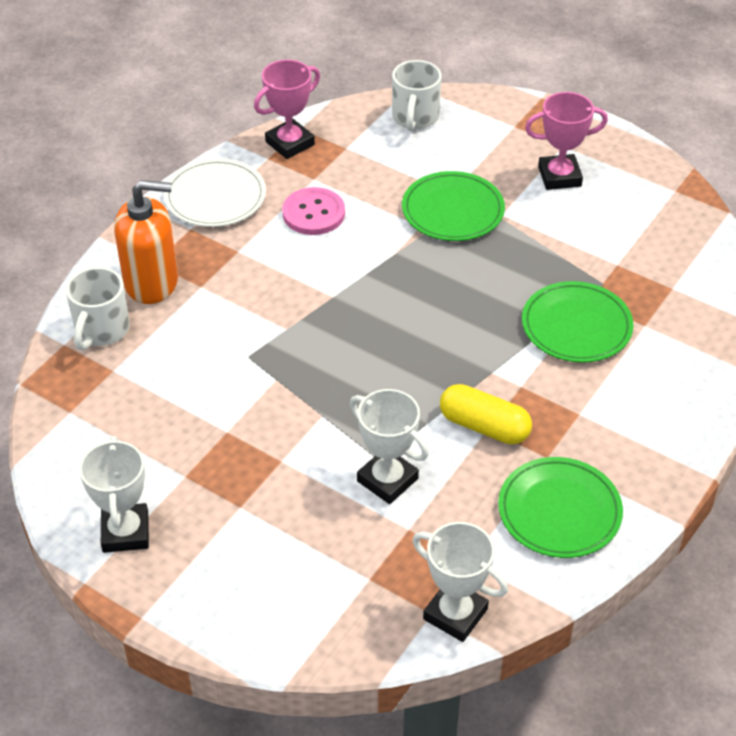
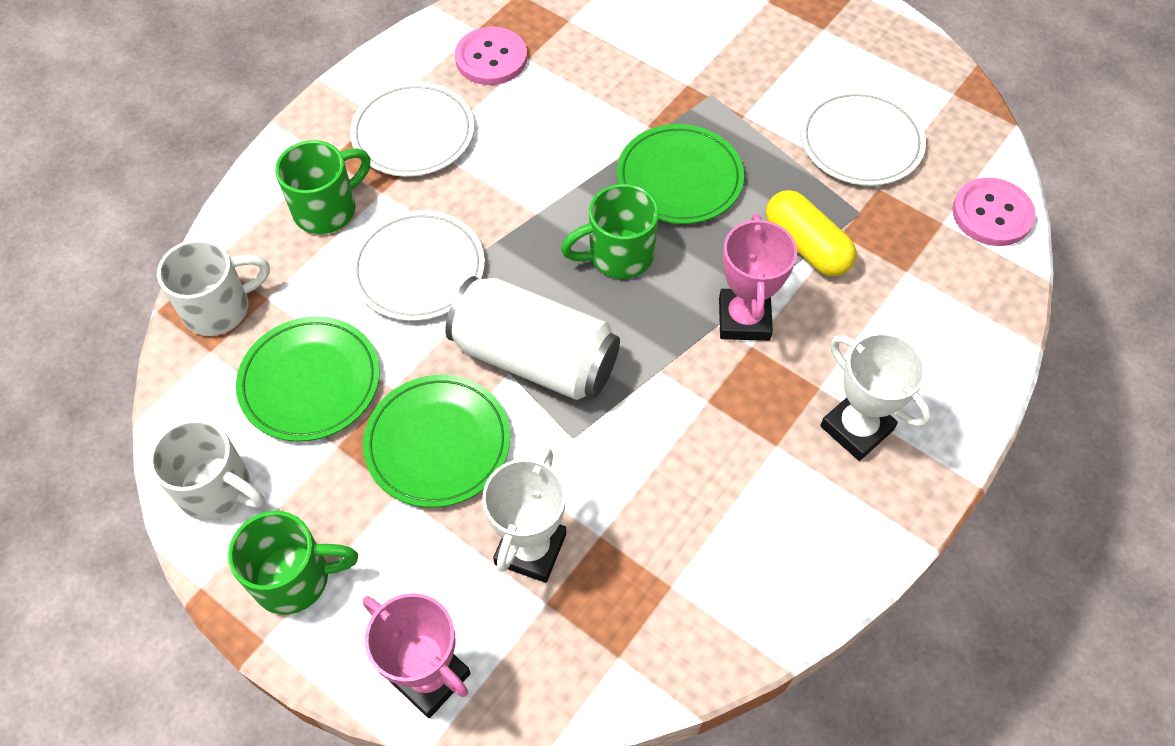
green mug: 0 -> 3
orange soap dispenser: 1 -> 0
pink button: 1 -> 2
white can: 0 -> 1
white plate: 1 -> 3
white trophy: 3 -> 2

